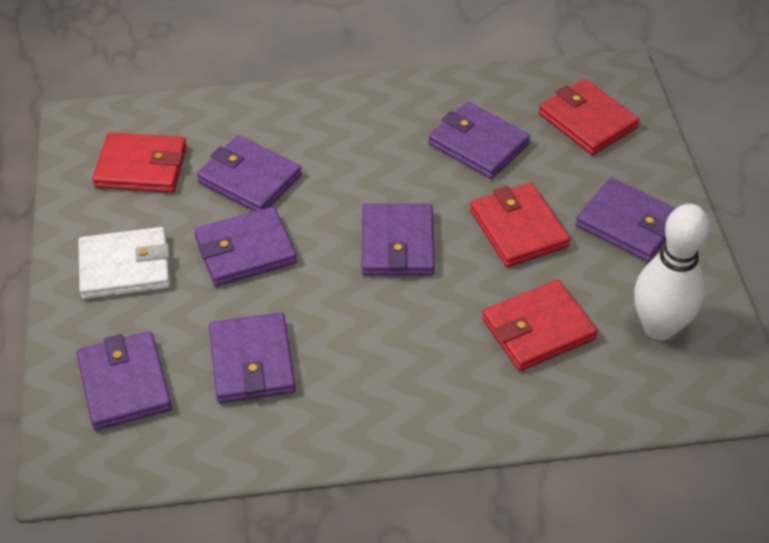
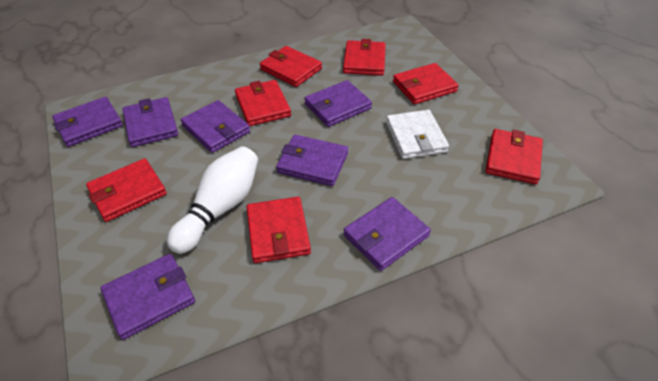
red wallet: 4 -> 7

